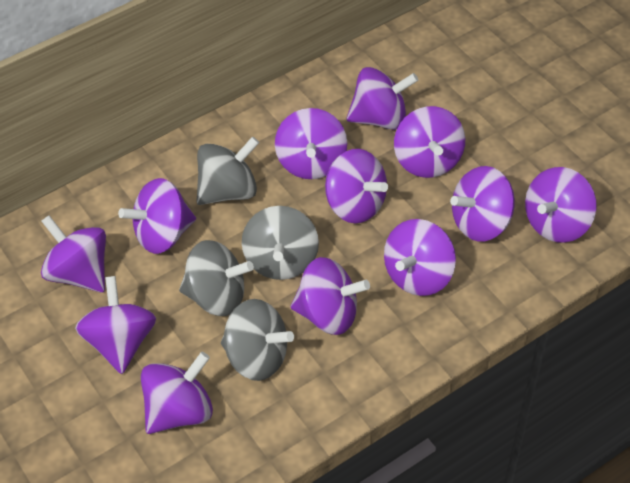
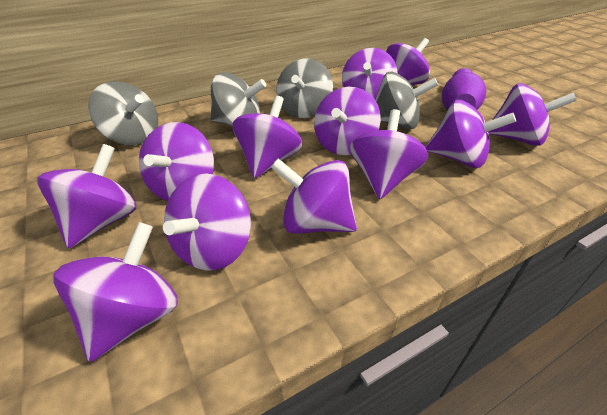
purple bowling pin: 0 -> 1

